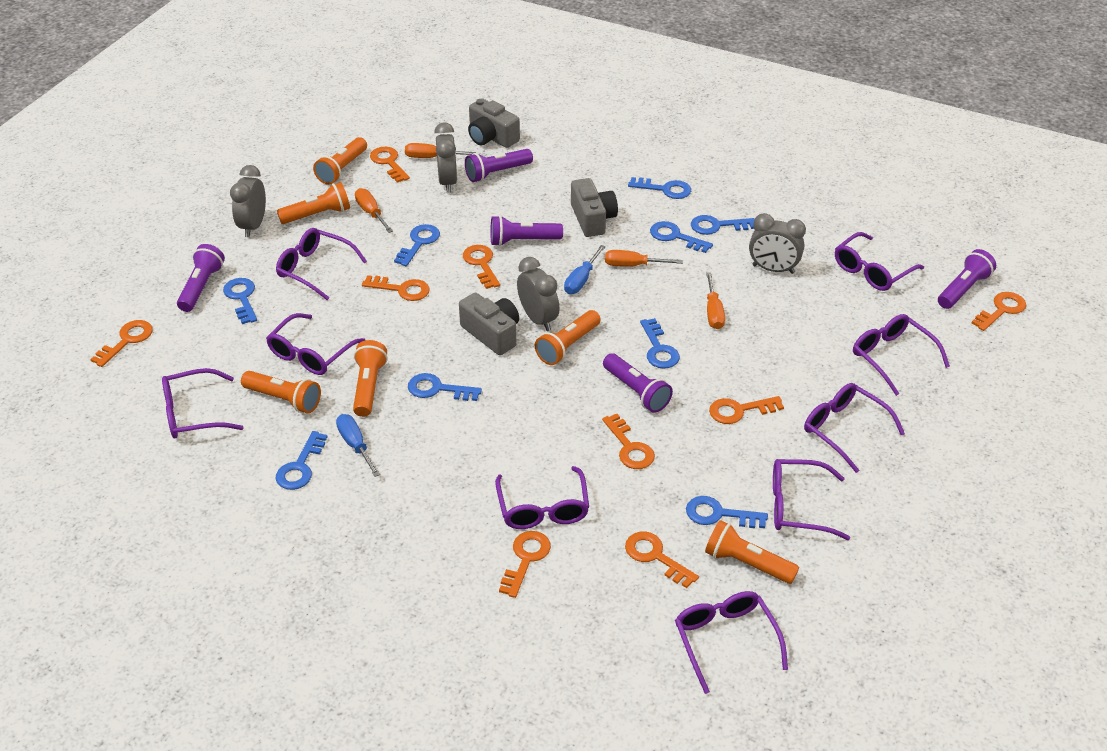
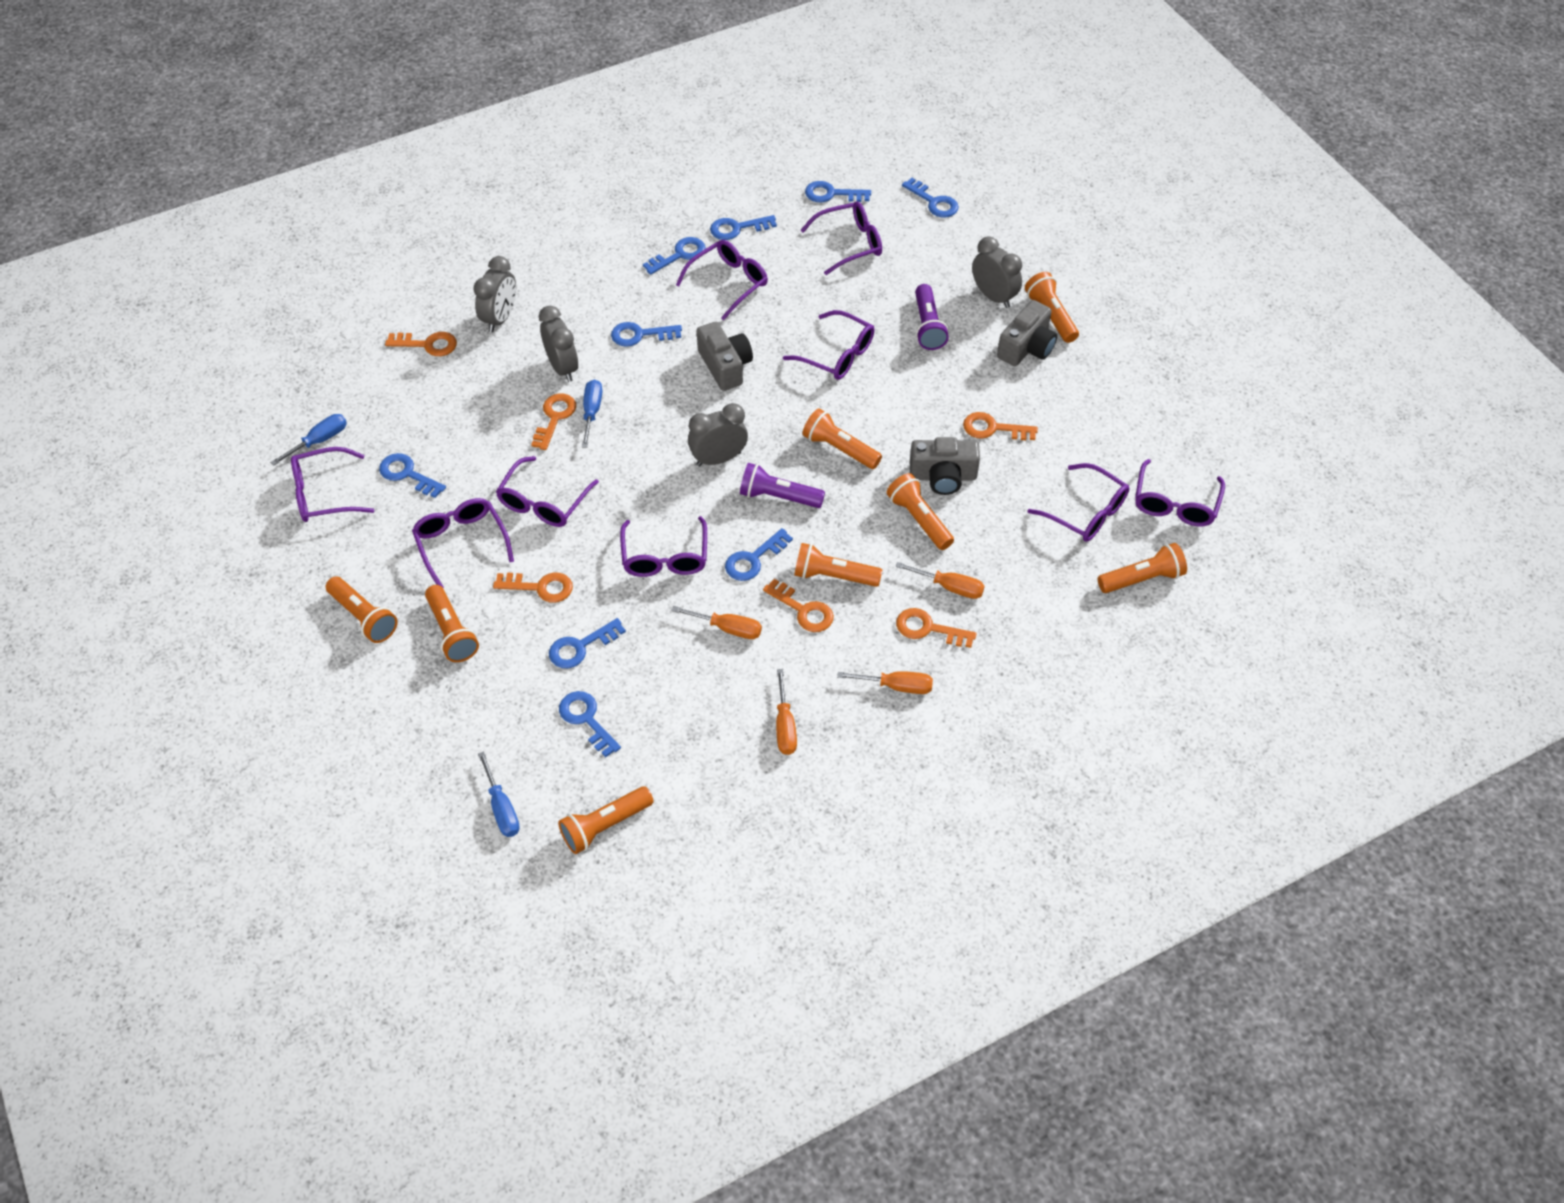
blue screwdriver: 2 -> 3
orange flashlight: 6 -> 8
orange key: 9 -> 6
purple flashlight: 5 -> 2

